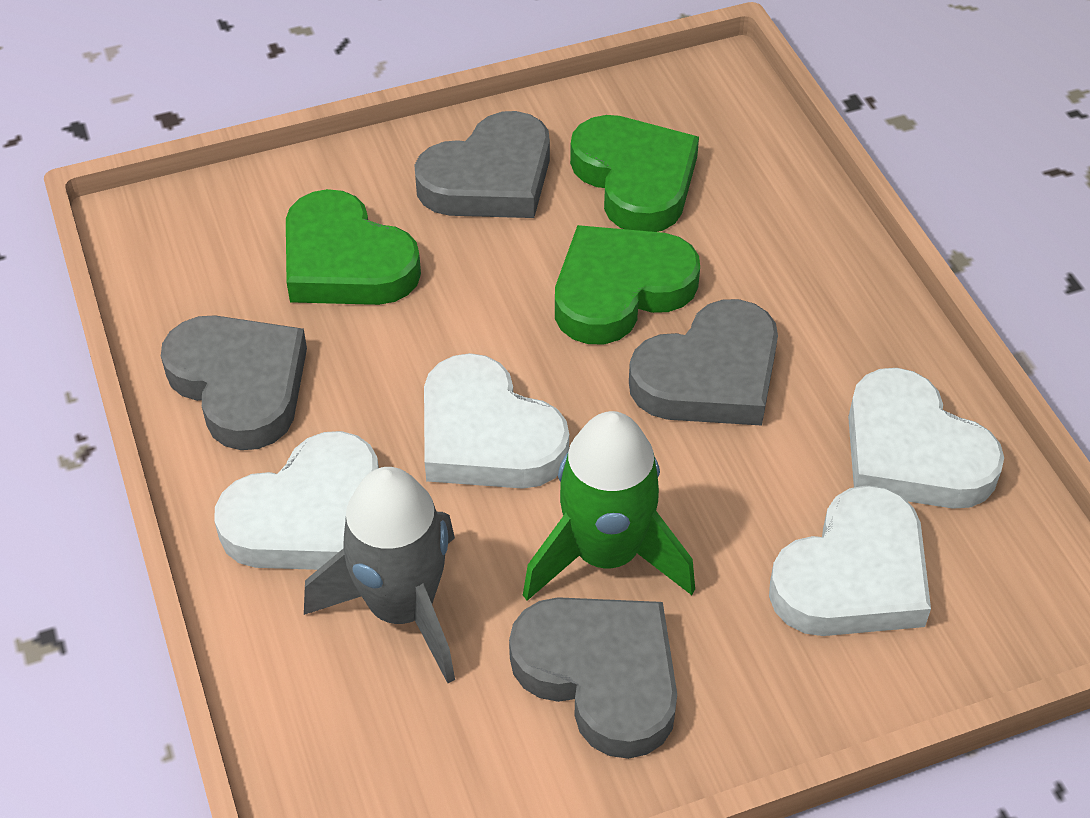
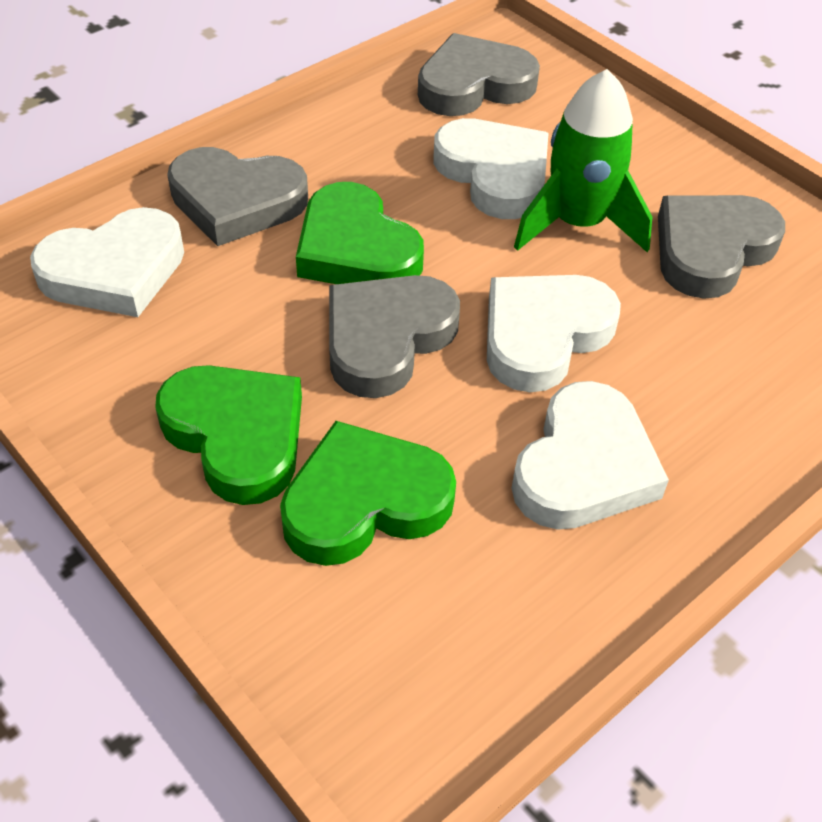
grey rocket: 1 -> 0

